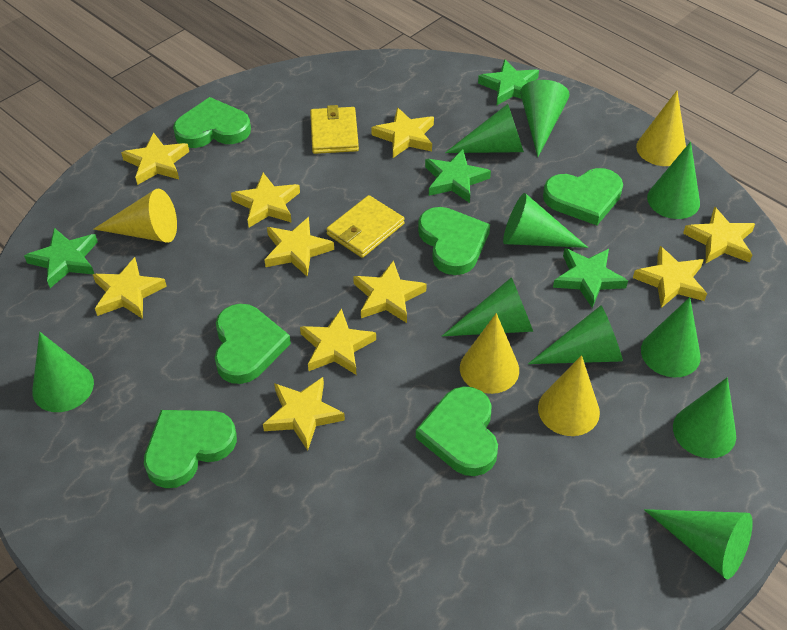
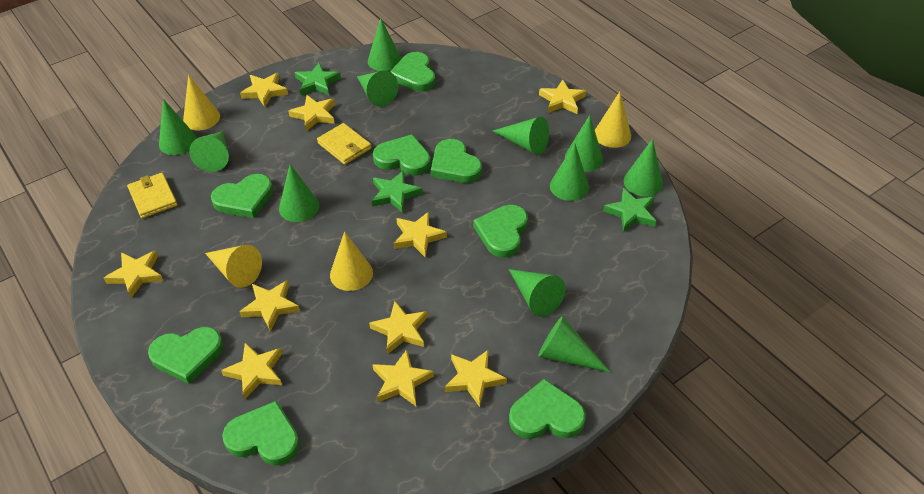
green cone: 10 -> 11
green heart: 6 -> 8
green star: 4 -> 3

